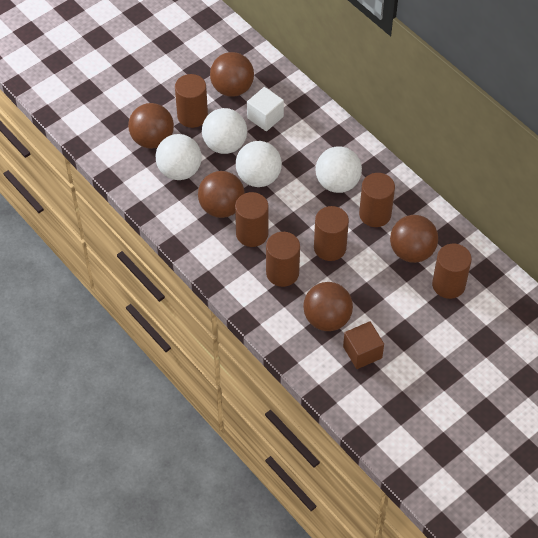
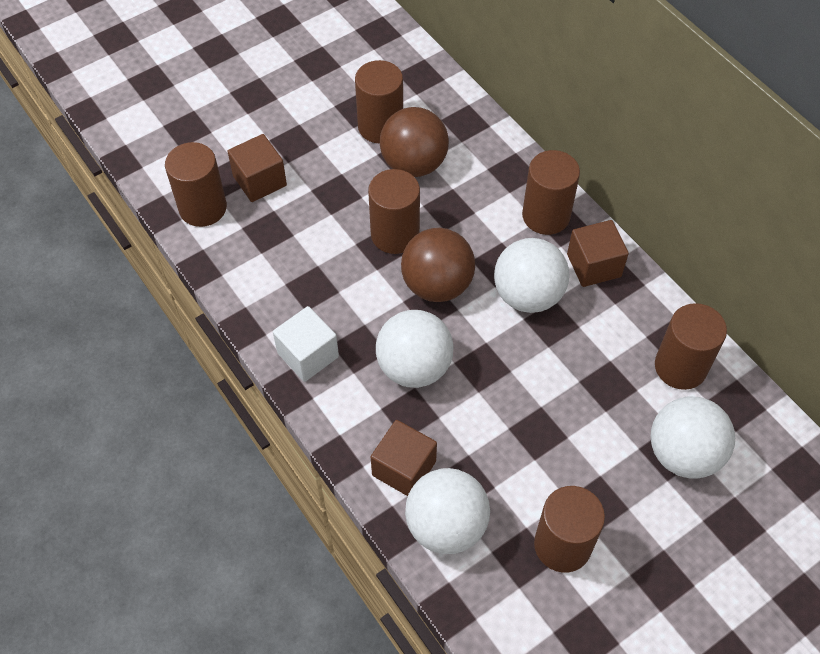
brown ball: 5 -> 2
brown cube: 1 -> 3

